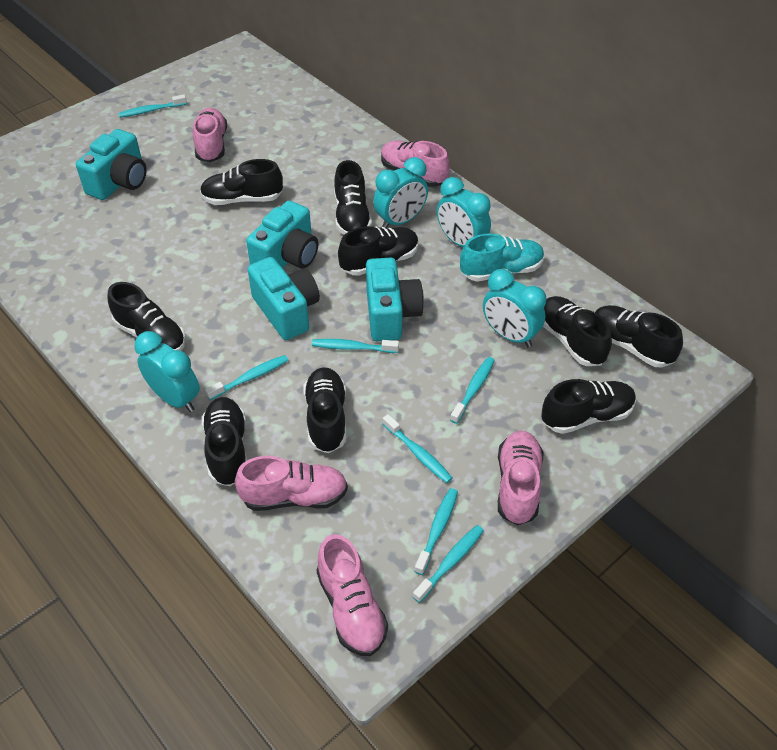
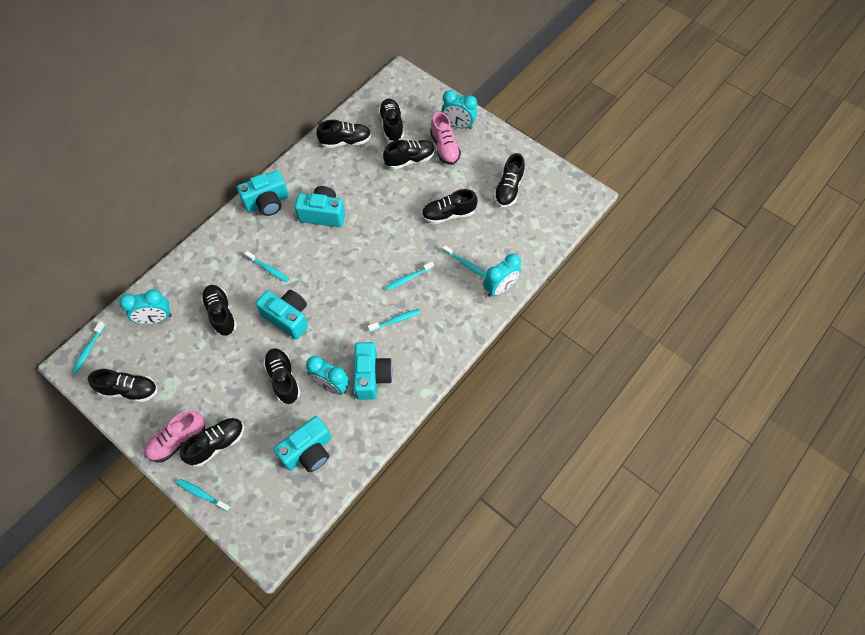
pink shoe: 5 -> 2
turquoise camera: 4 -> 5
turquoise shoe: 1 -> 0
turquoise toothbrush: 7 -> 6

